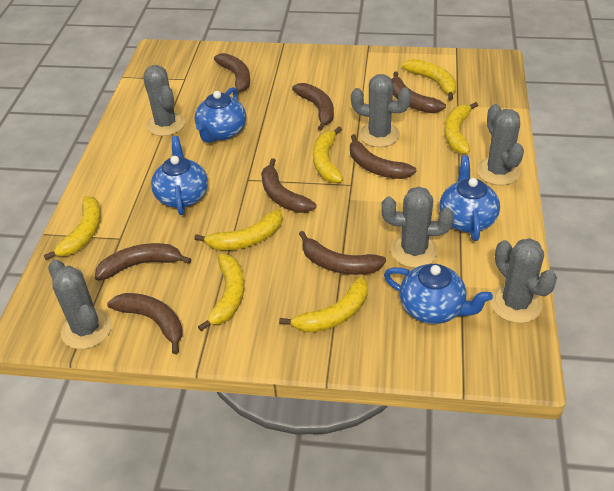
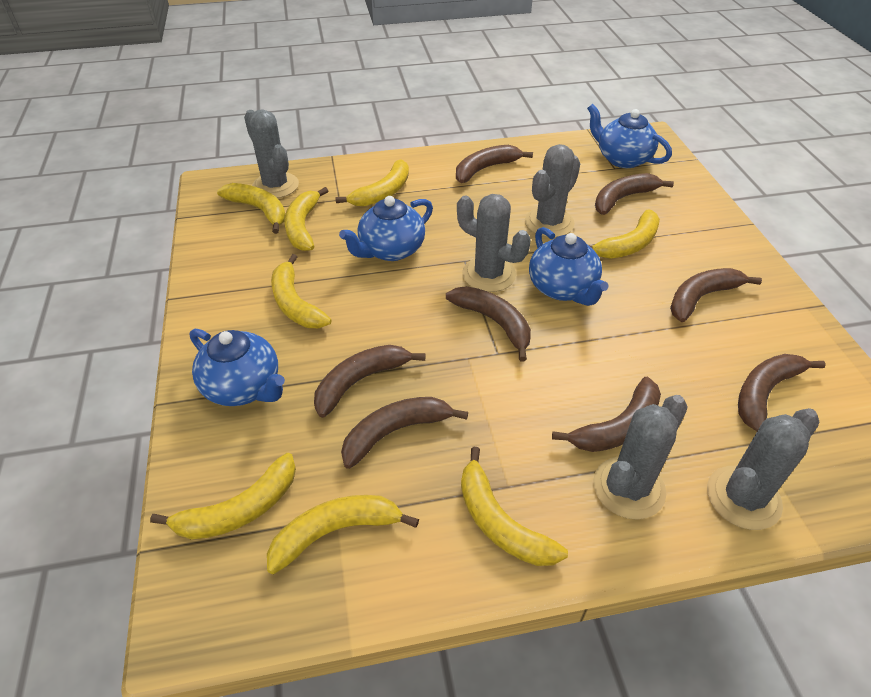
grey cactus: 6 -> 5
yellow banana: 7 -> 8

